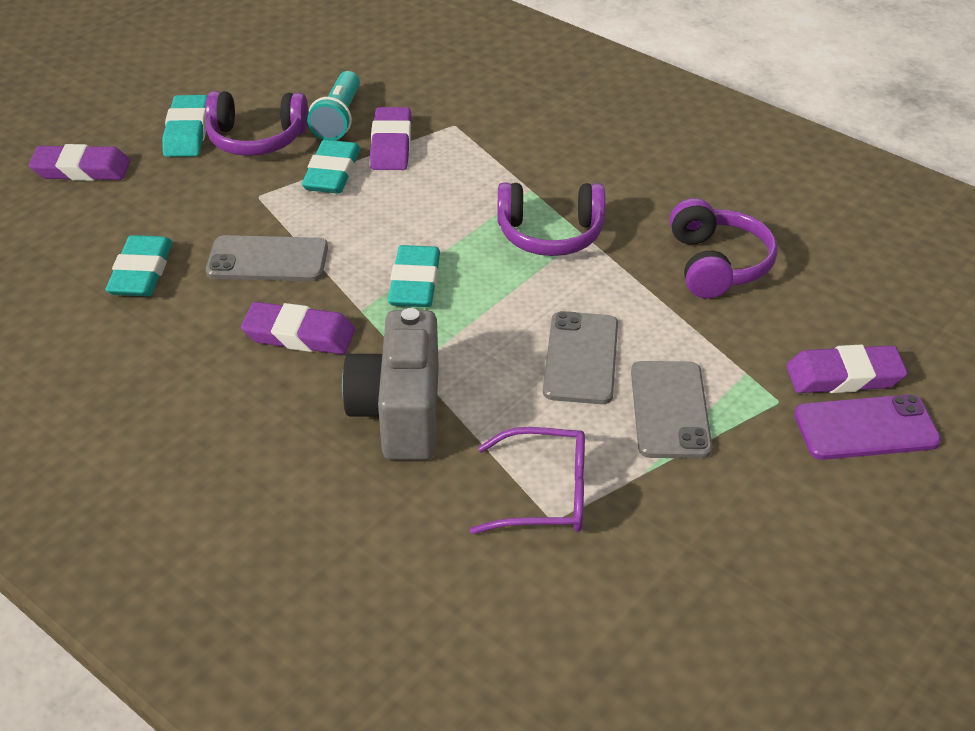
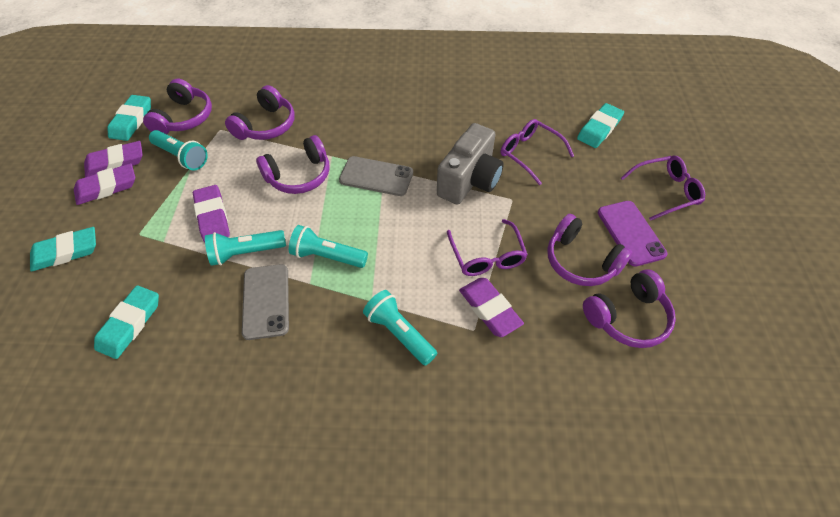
grey phone: 3 -> 2
purple glasses: 1 -> 3
purple headphones: 3 -> 5
turquoise flashlight: 1 -> 4

